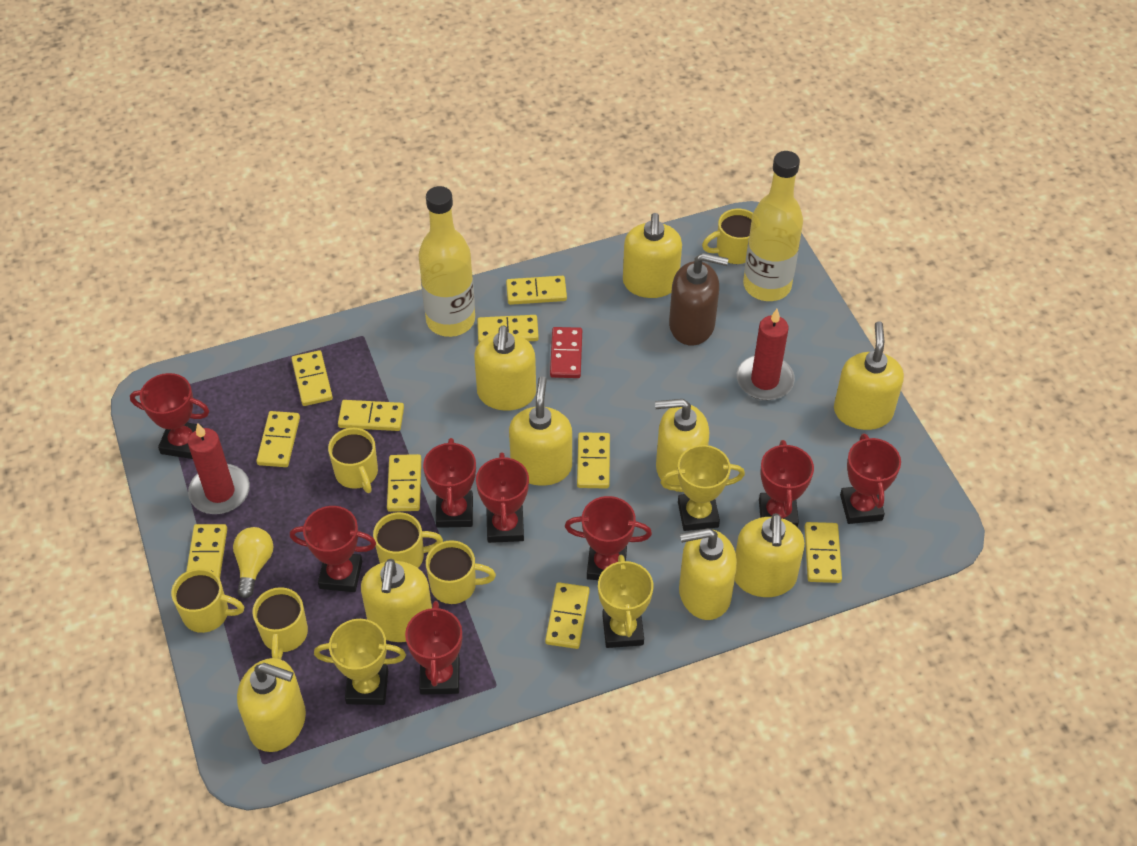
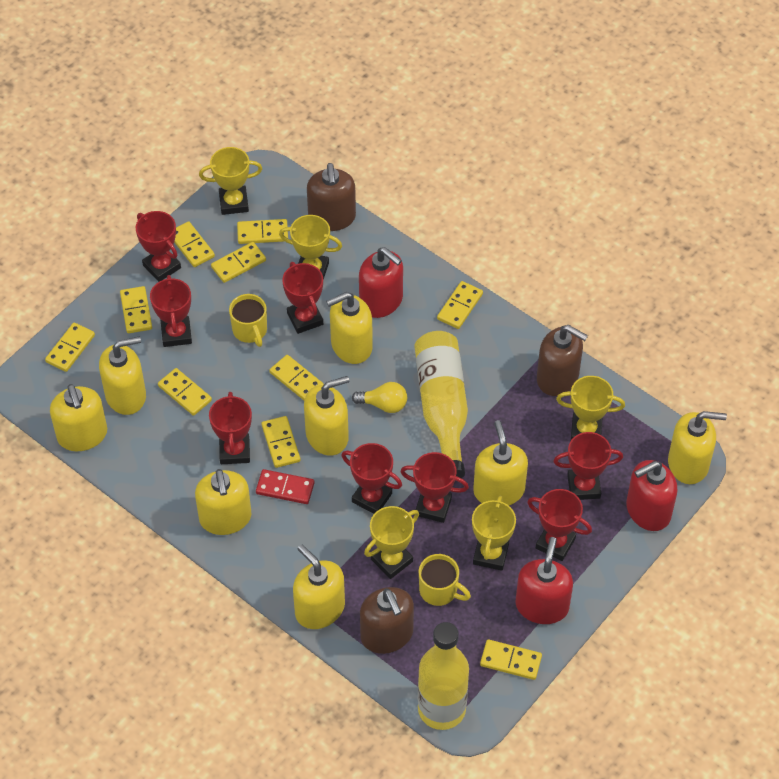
brown soap dispenser: 1 -> 3
red candle: 2 -> 0
red soap dispenser: 0 -> 3
yellow mug: 6 -> 2
yellow soap dispenser: 9 -> 8
yellow trophy: 3 -> 5

